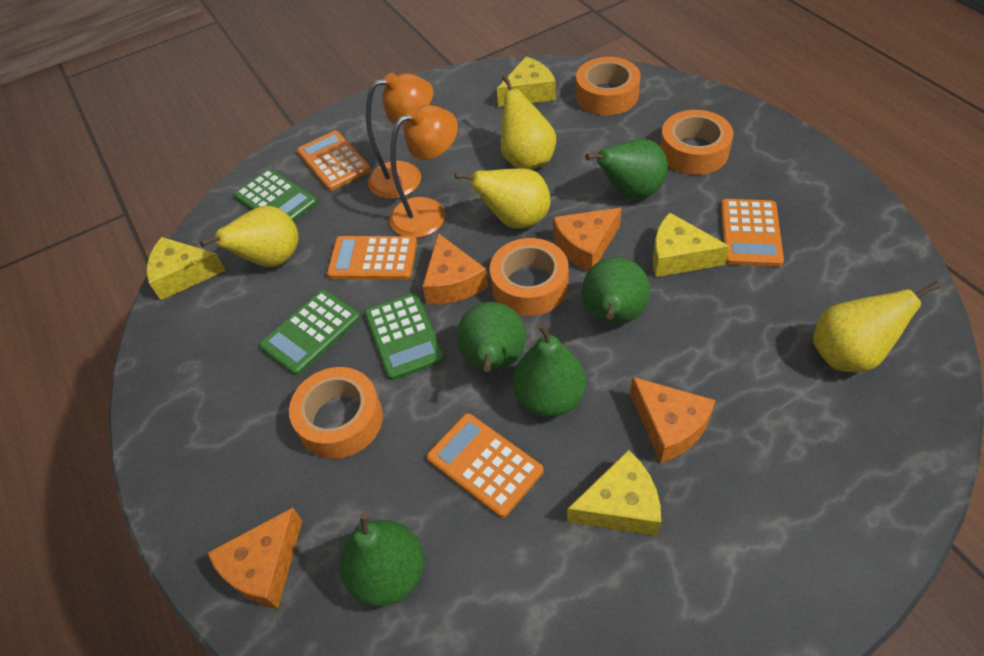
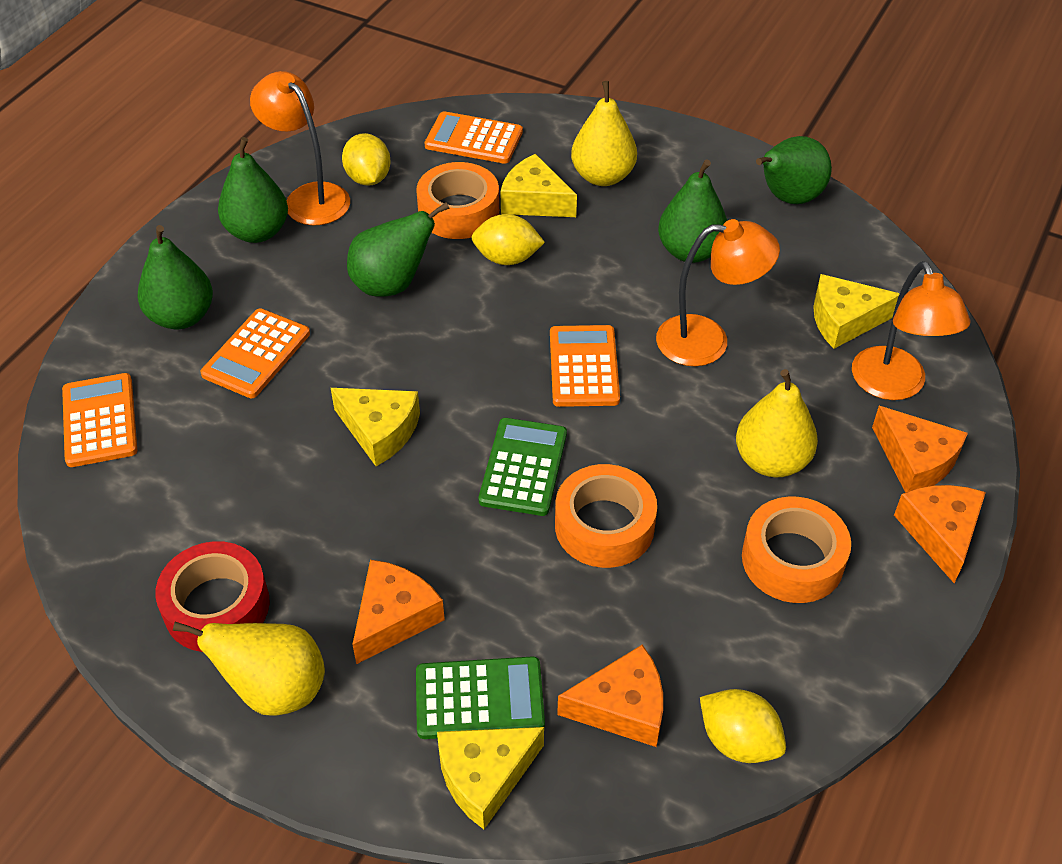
green calculator: 3 -> 2
orange lamp: 2 -> 3
orange tape: 4 -> 3
red tape: 0 -> 1
yellow lemon: 0 -> 3
yellow pear: 4 -> 3

